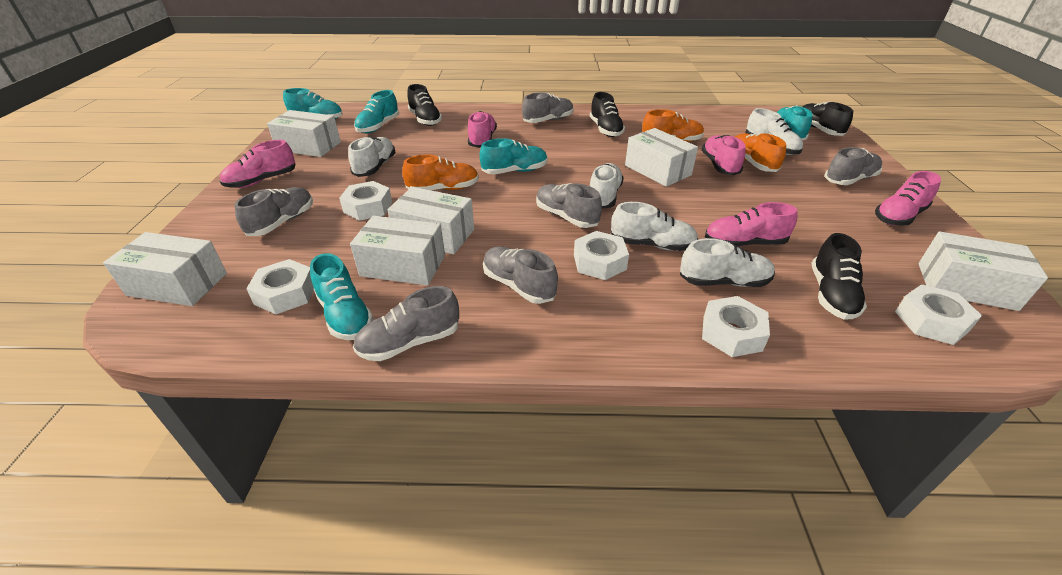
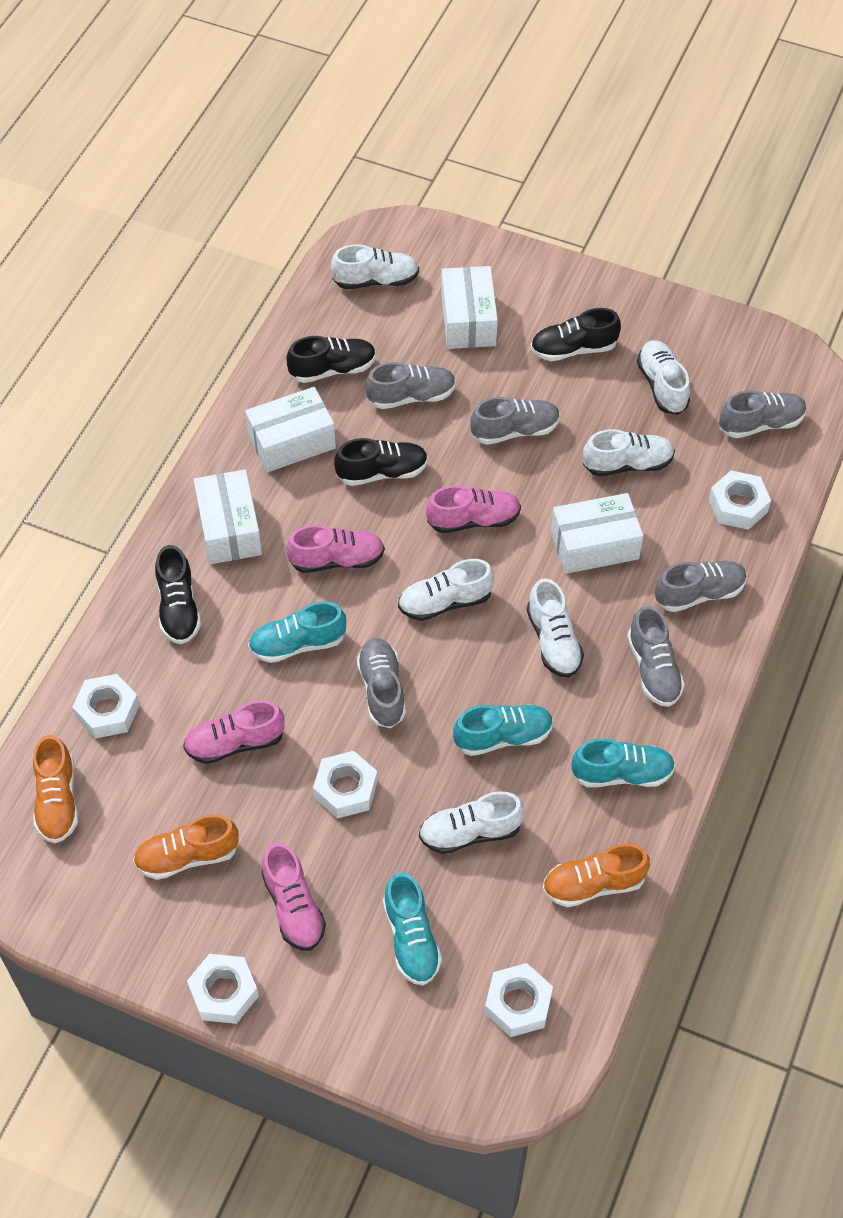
pink shoe: 5 -> 4
turquoise shoe: 5 -> 4
white box: 6 -> 4
white shoe: 5 -> 6

